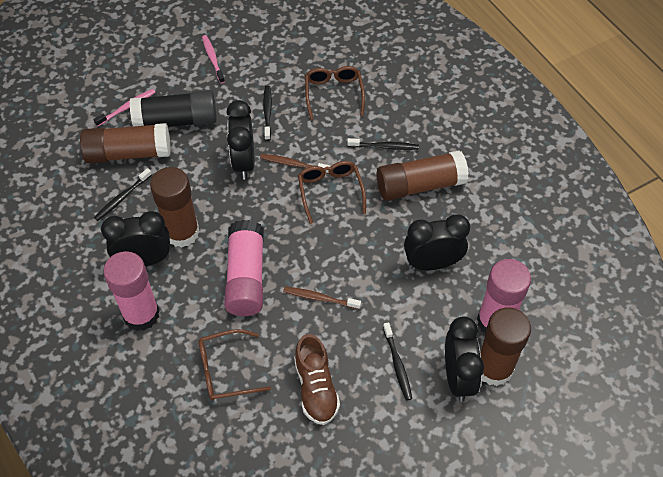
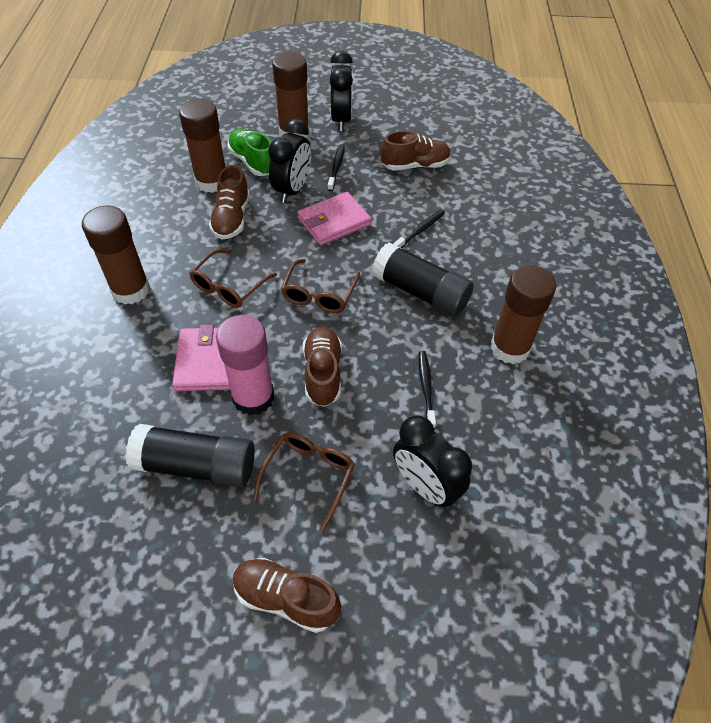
black clock: 4 -> 3
black glue stick: 1 -> 2
black toothbrush: 4 -> 3
brown shoe: 1 -> 4
brown toothbrush: 2 -> 0
green shoe: 0 -> 1
pink glue stick: 3 -> 1
pink toothbrush: 2 -> 0
pink wallet: 0 -> 2

